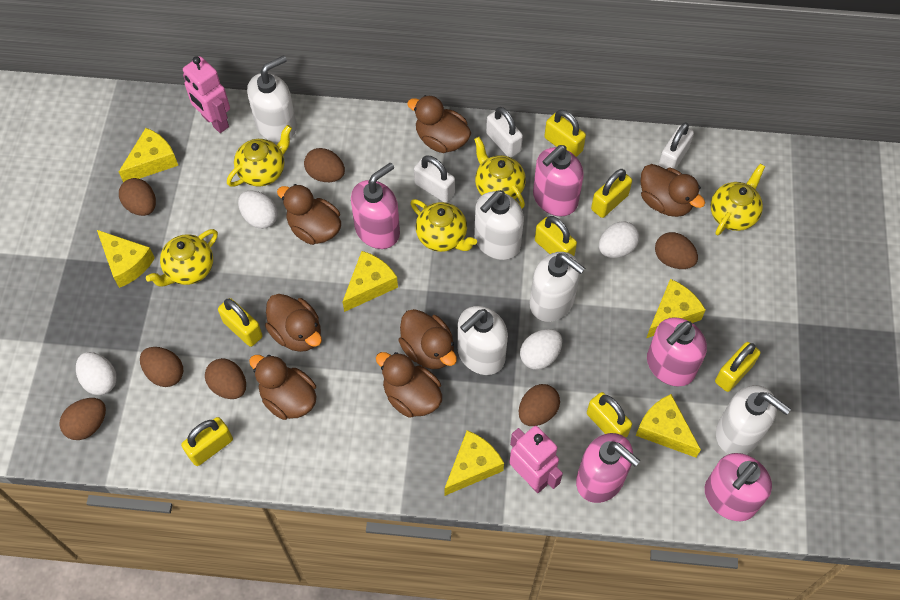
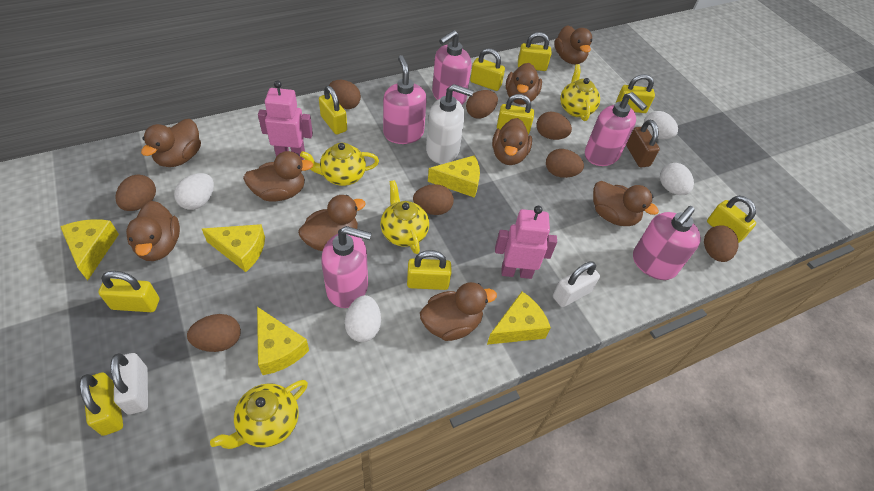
brown duck: 7 -> 9
brown egg: 7 -> 8
brown padlock: 0 -> 1
white padlock: 3 -> 2
white soap dispenser: 5 -> 1
yellow cheese: 6 -> 5
yellow padlock: 7 -> 9
yellow teapot: 5 -> 4

